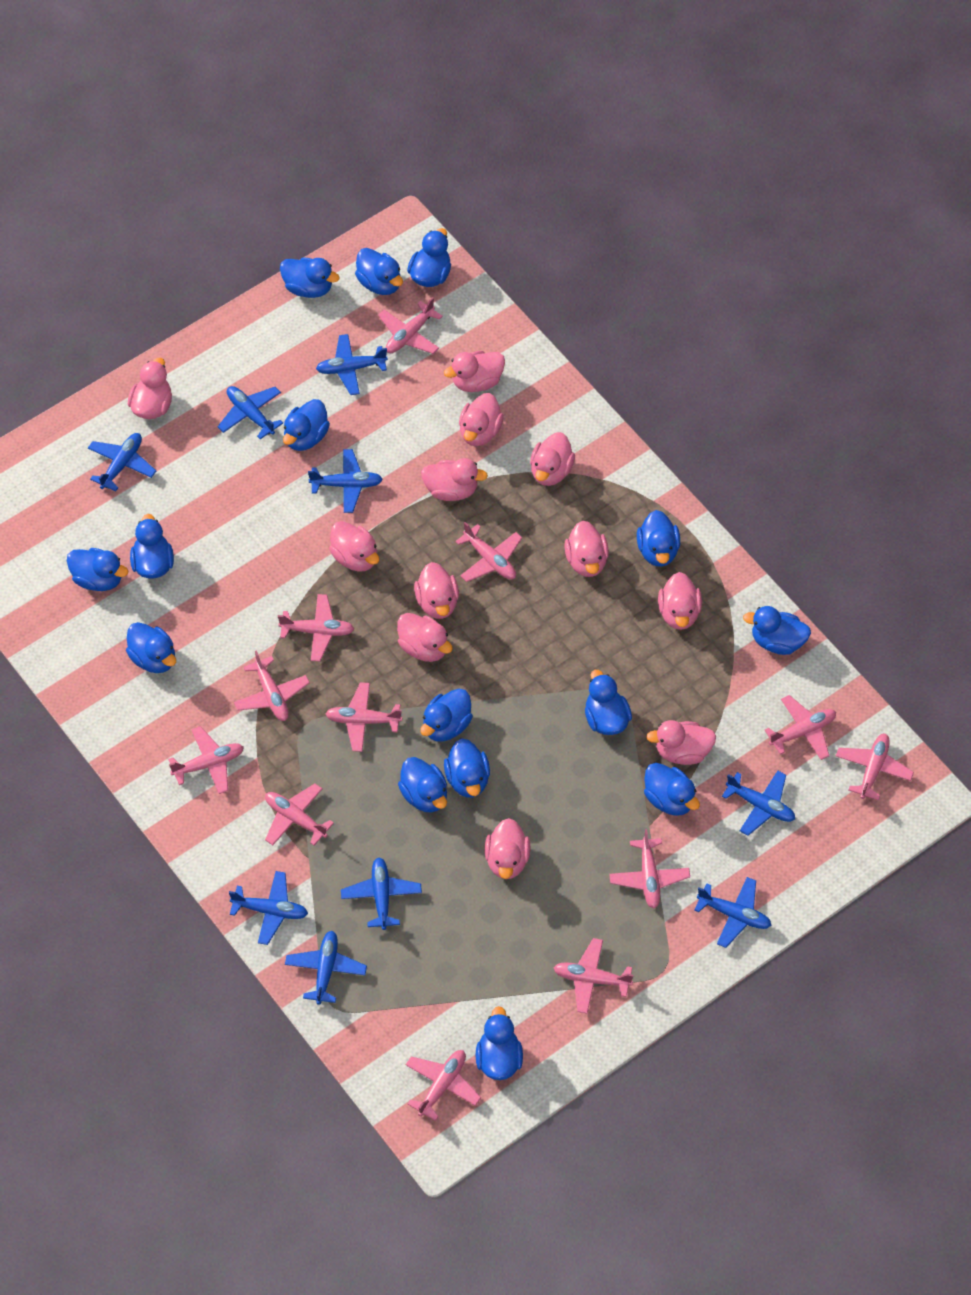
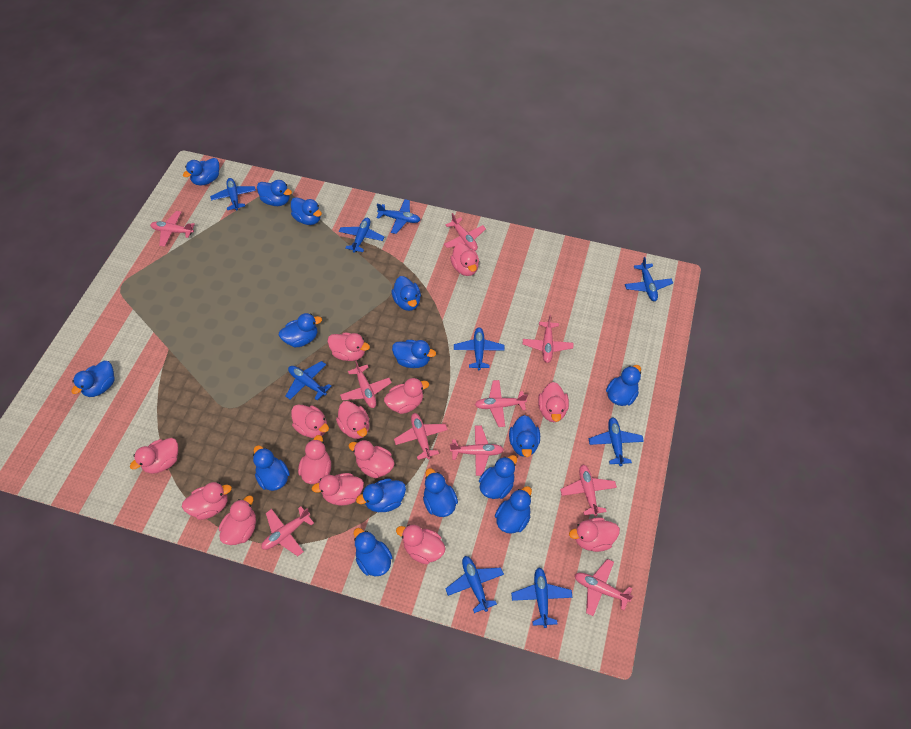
pink duck: 12 -> 14
pink plane: 12 -> 10

